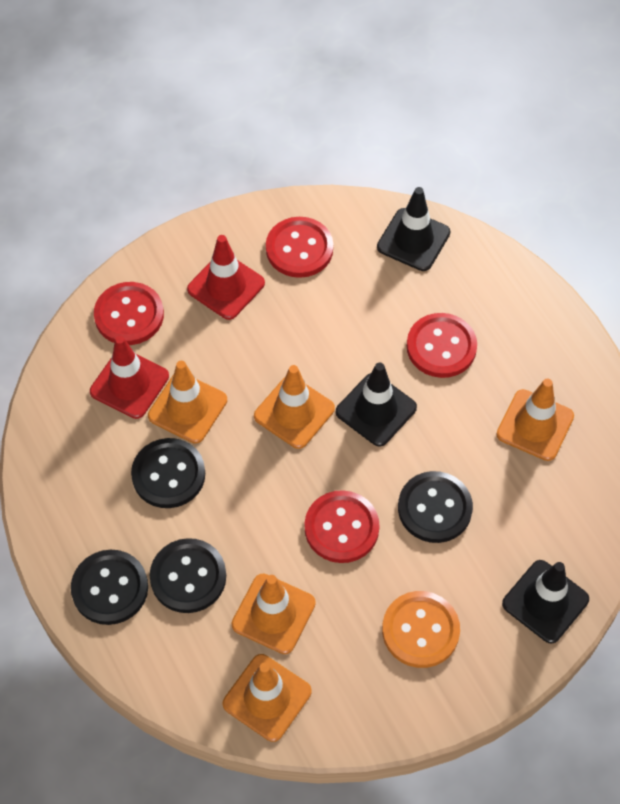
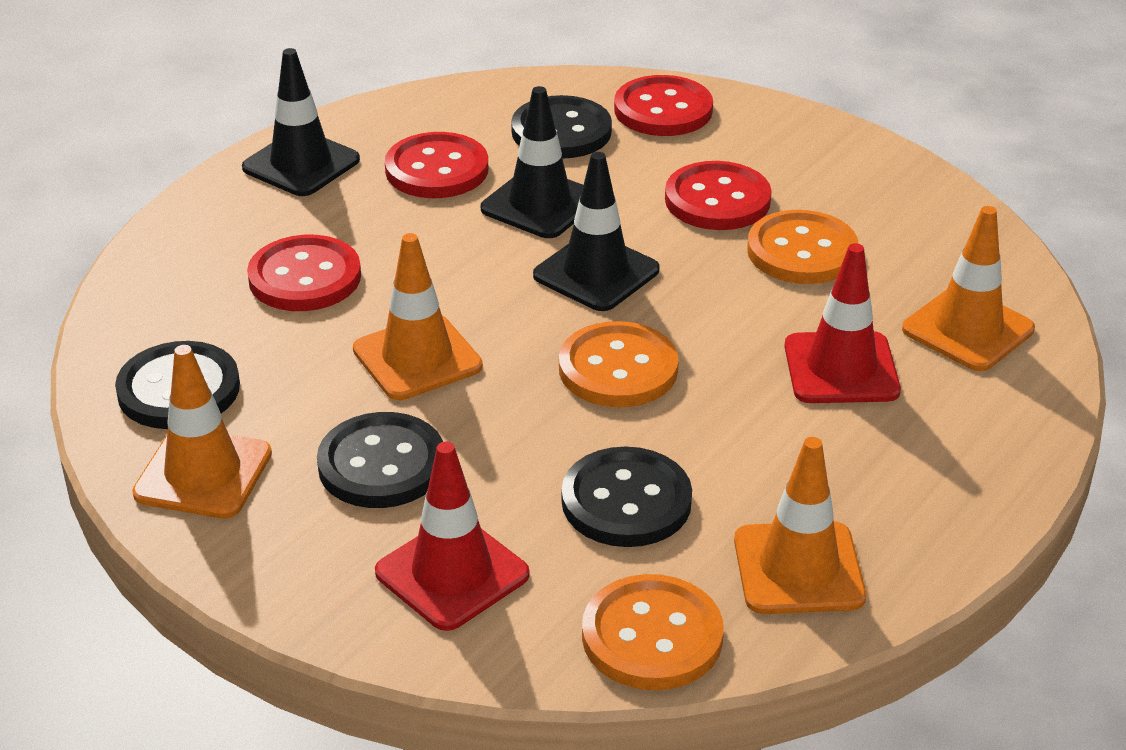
orange button: 1 -> 3
orange traffic cone: 5 -> 4

